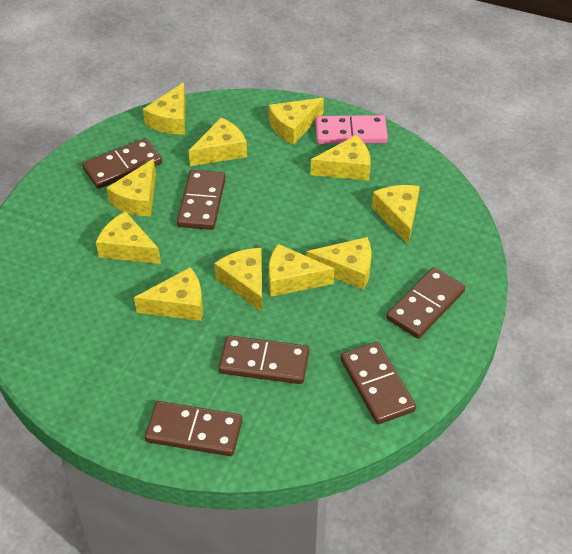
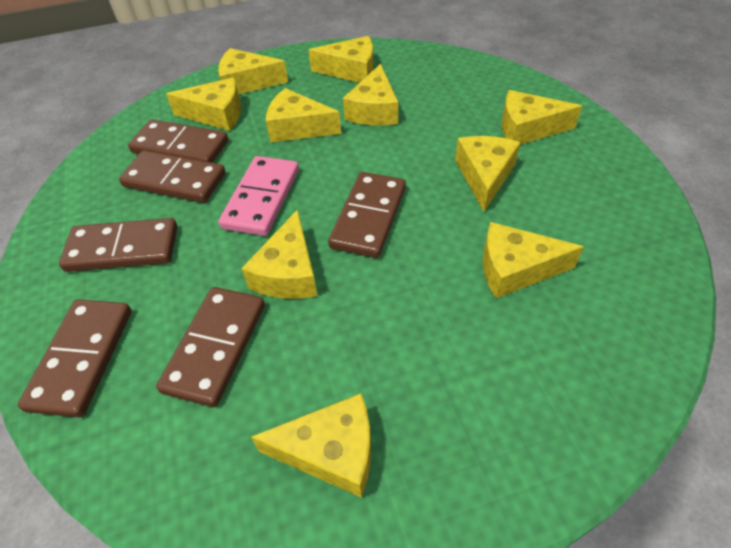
yellow cheese: 11 -> 10

